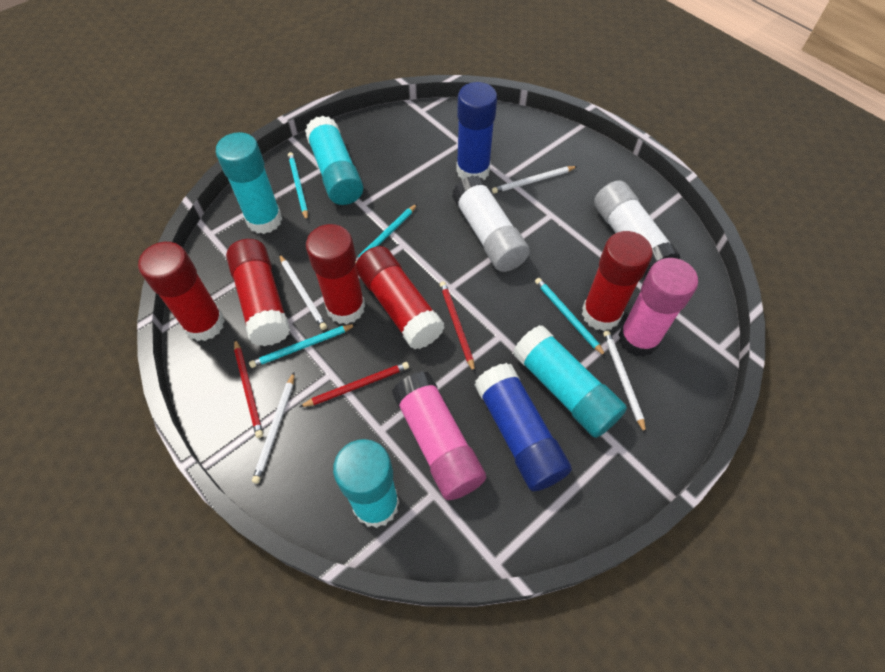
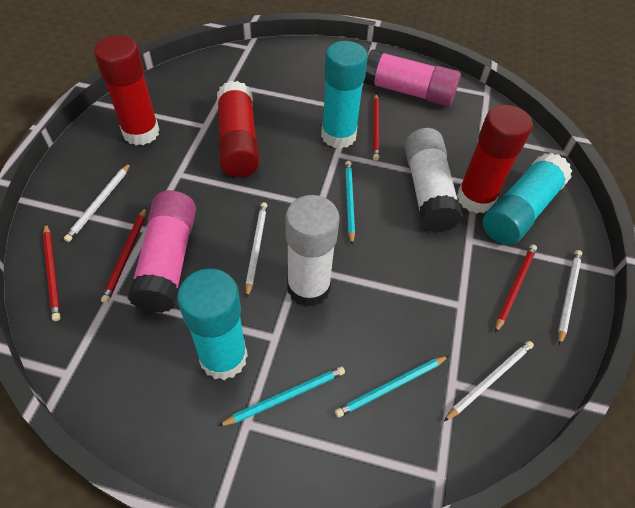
blue glue stick: 2 -> 0
red glue stick: 5 -> 3
red pencil: 3 -> 4
turquoise glue stick: 4 -> 3
turquoise pencil: 4 -> 3

